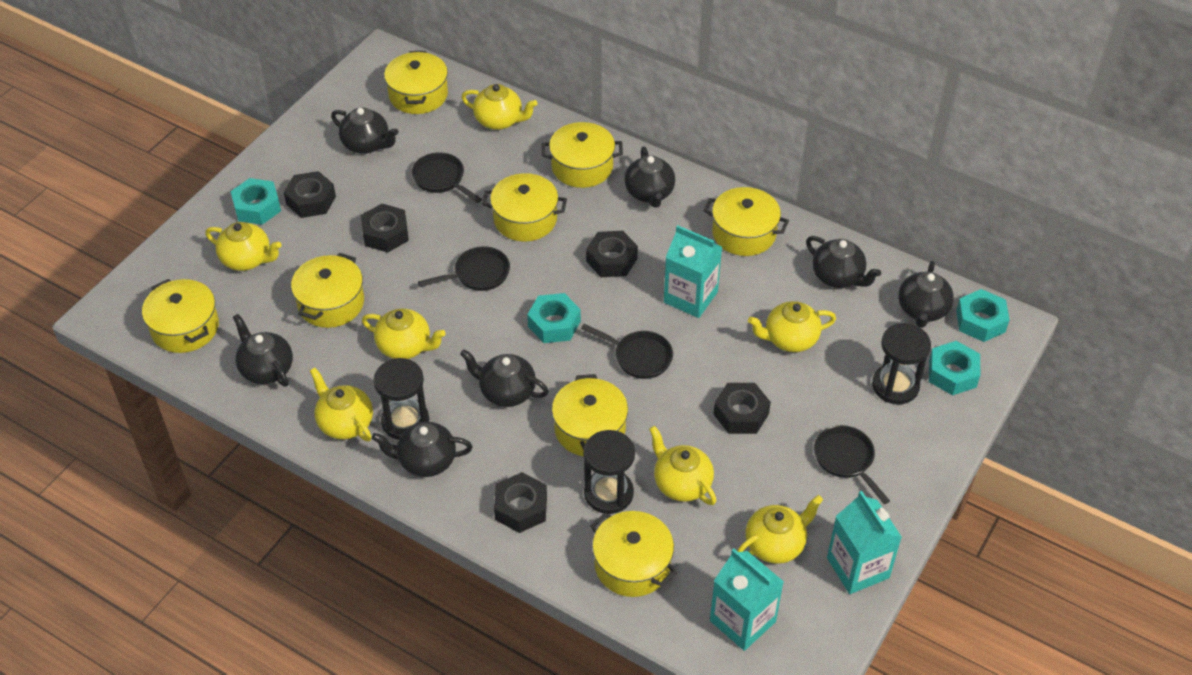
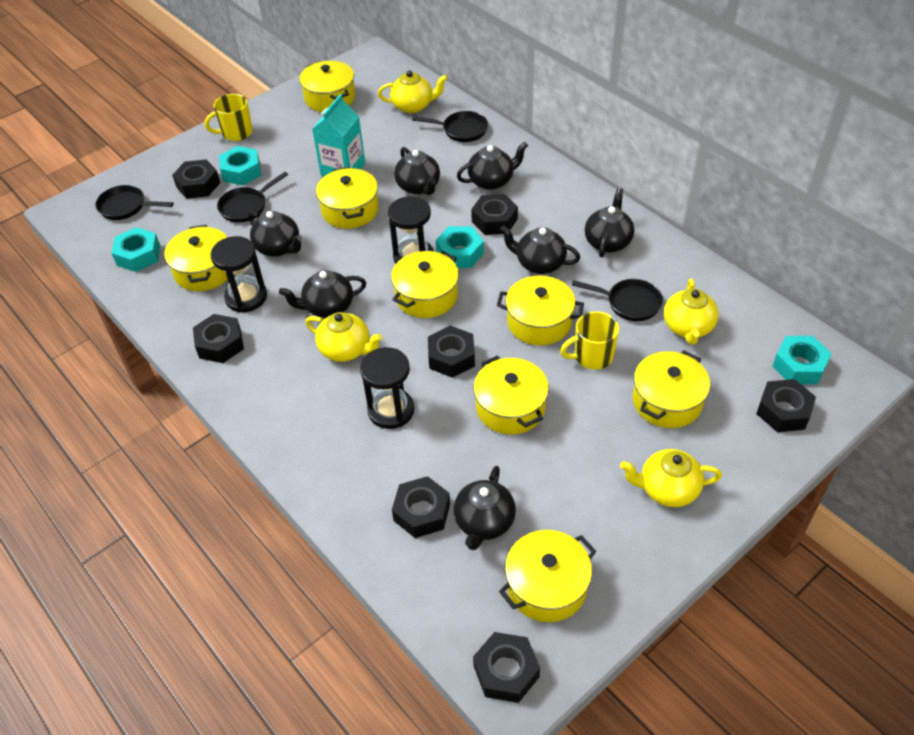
black nut: 5 -> 7
turquoise carton: 3 -> 1
yellow mug: 0 -> 2
yellow teapot: 7 -> 4

